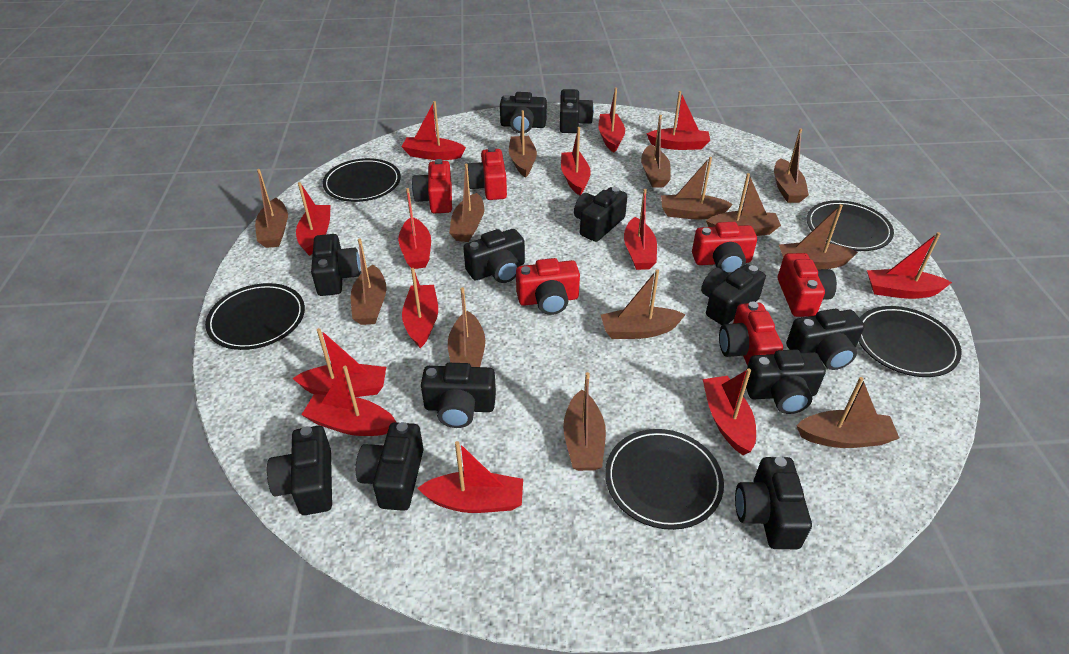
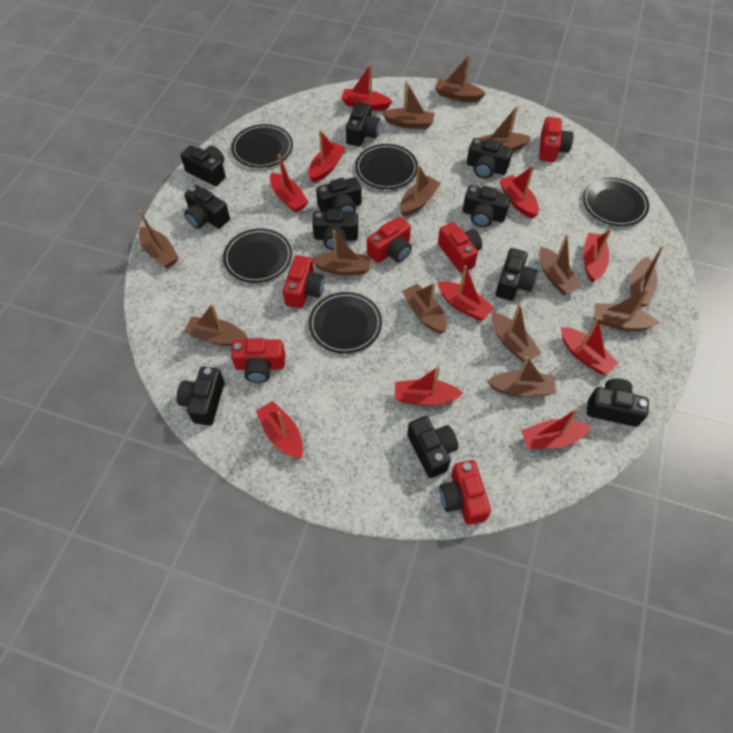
black camera: 12 -> 11
red boat: 13 -> 10

